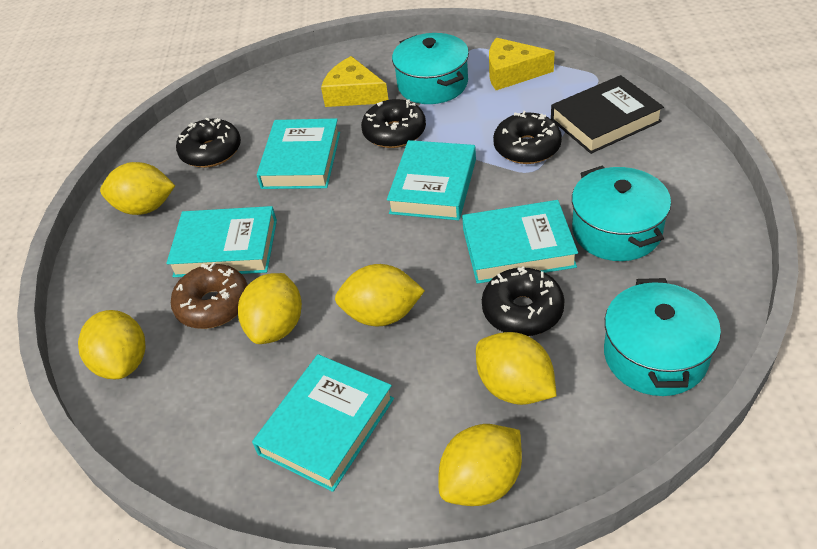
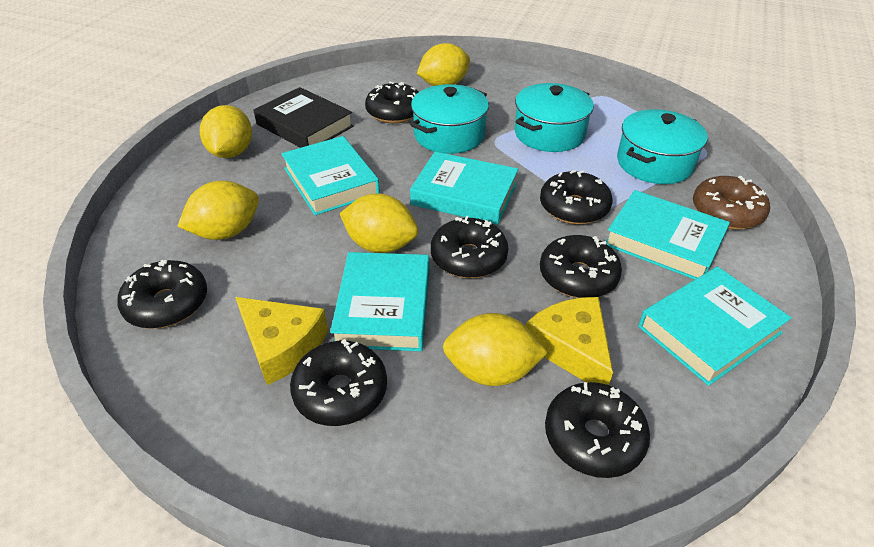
black donut: 4 -> 7
yellow lemon: 6 -> 5

